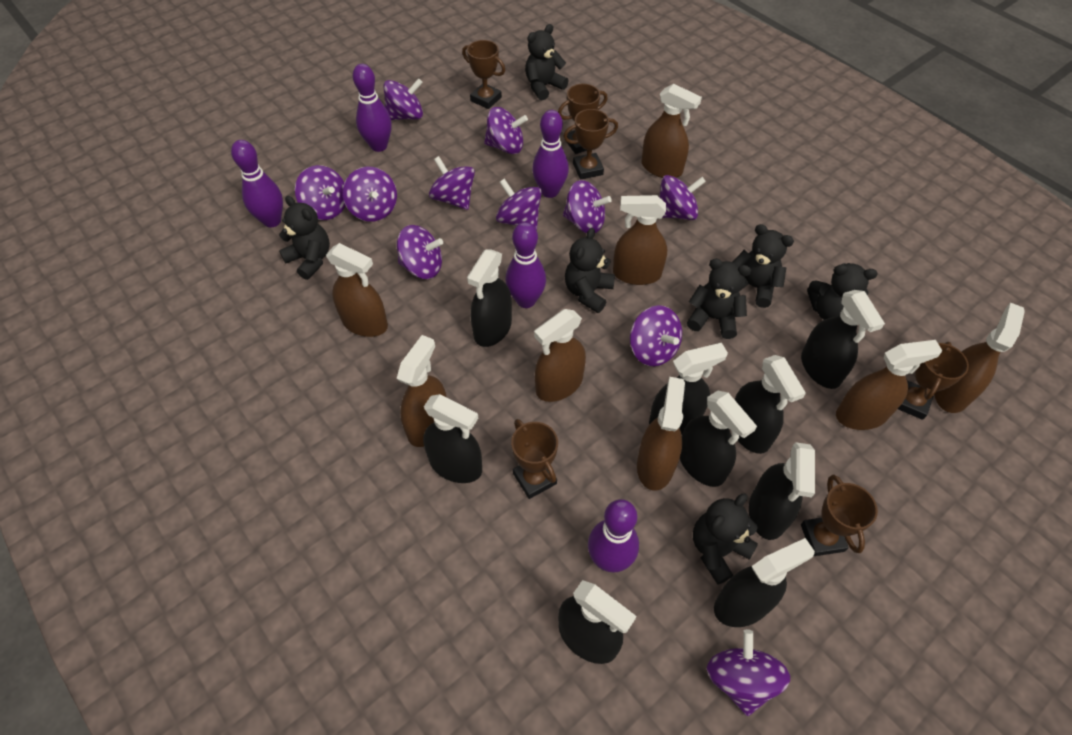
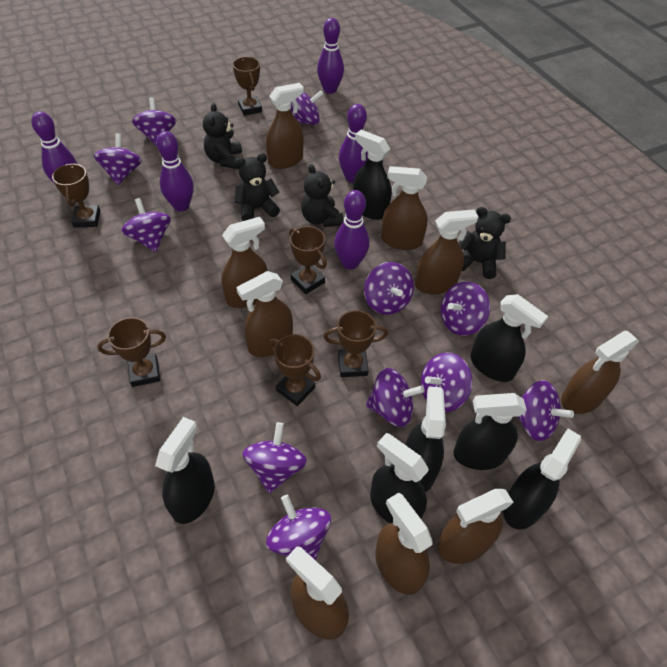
black spray bottle: 9 -> 7
black teddy bear: 7 -> 4
brown spray bottle: 8 -> 9

